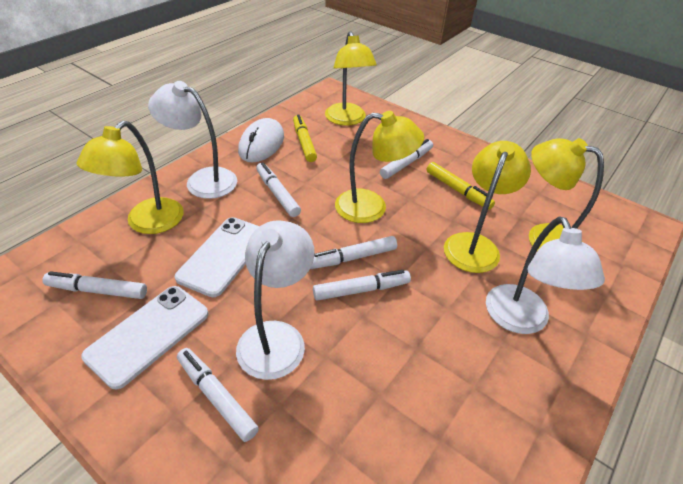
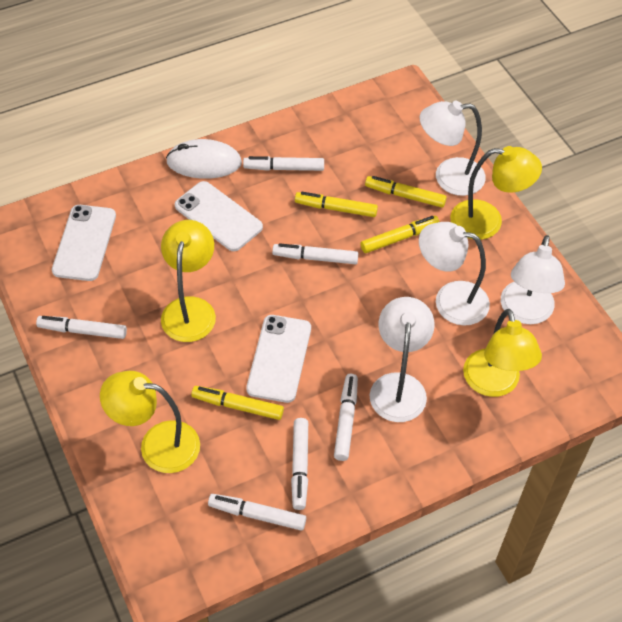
white lamp: 3 -> 4
white phone: 2 -> 3
yellow lamp: 5 -> 4
yellow marker: 2 -> 4

